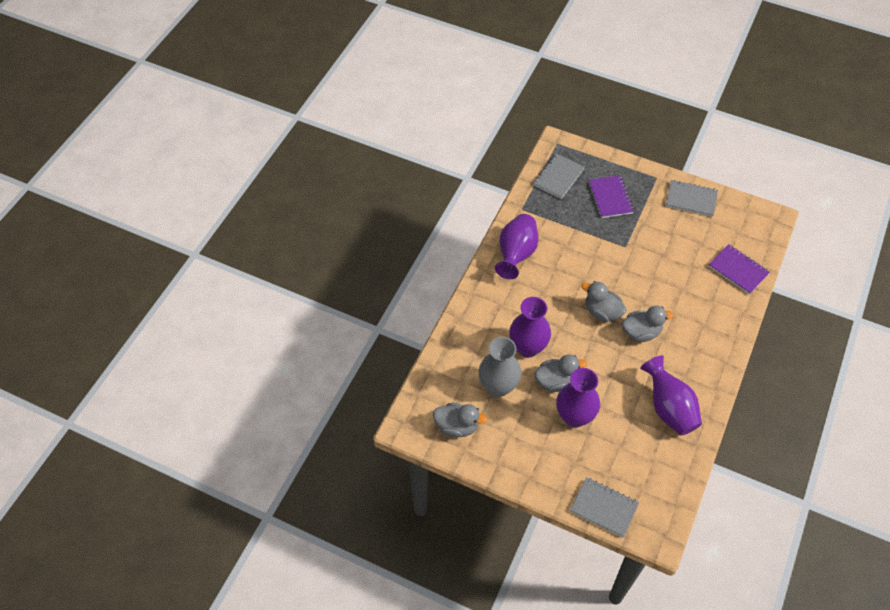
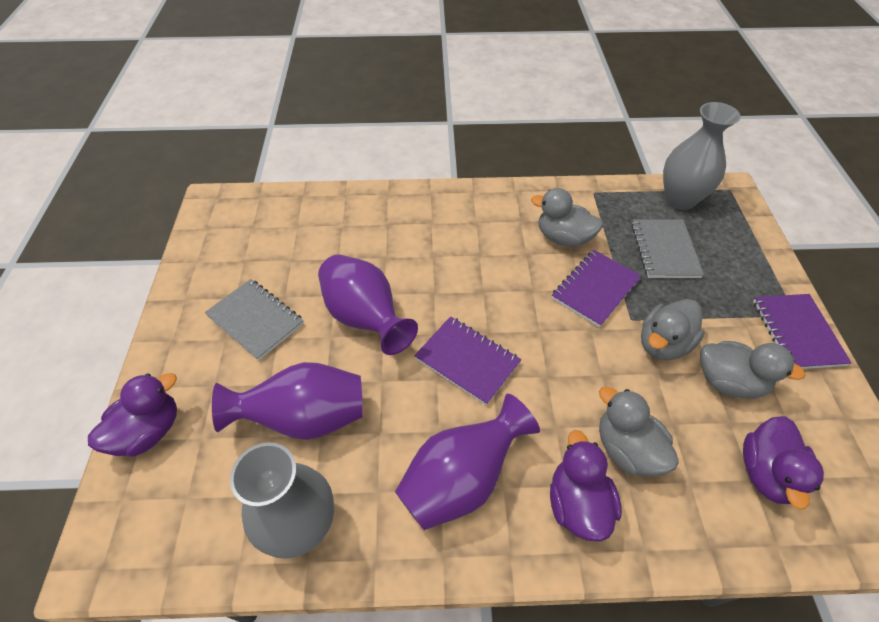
grey notebook: 3 -> 2
grey vase: 1 -> 2
purple duck: 0 -> 3
purple notebook: 2 -> 3
purple vase: 4 -> 3

